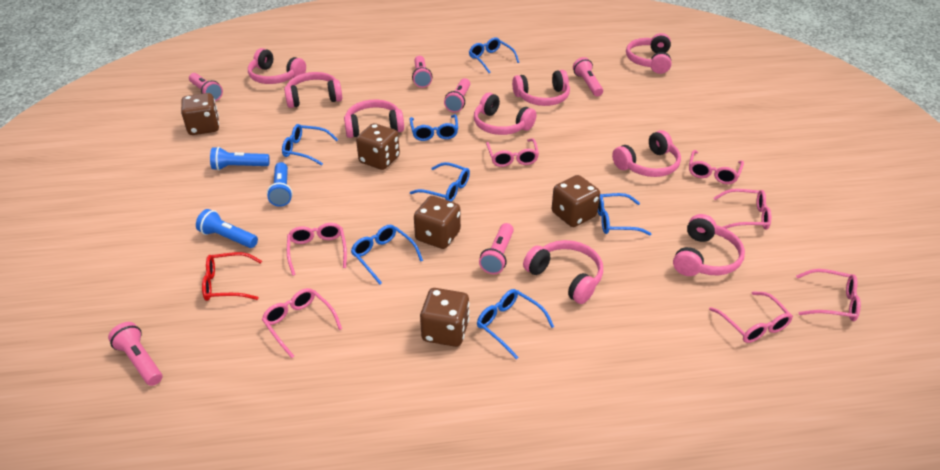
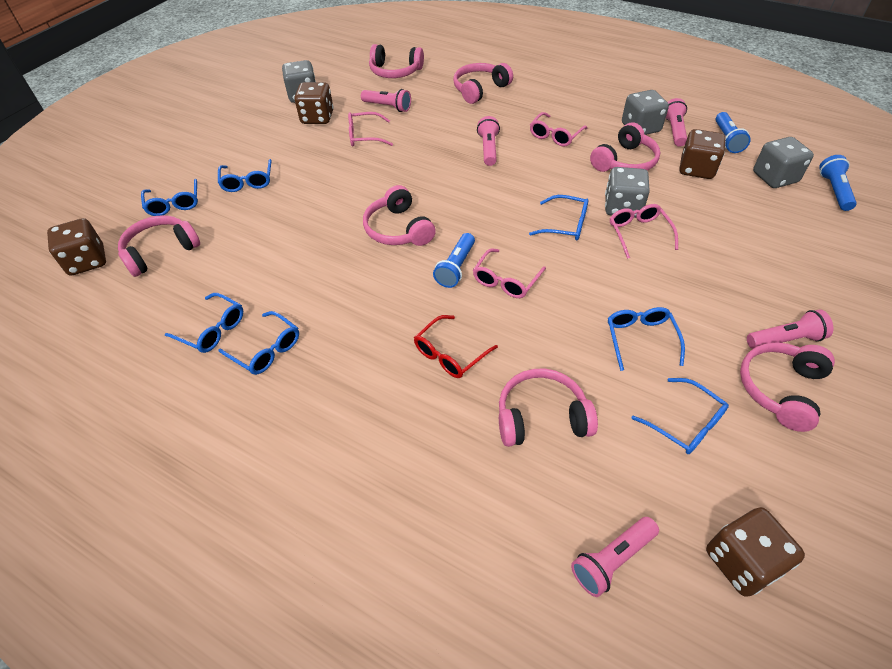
brown dice: 5 -> 4
grey dice: 0 -> 4
pink flashlight: 6 -> 5
pink glasses: 7 -> 4
pink headphones: 9 -> 7

